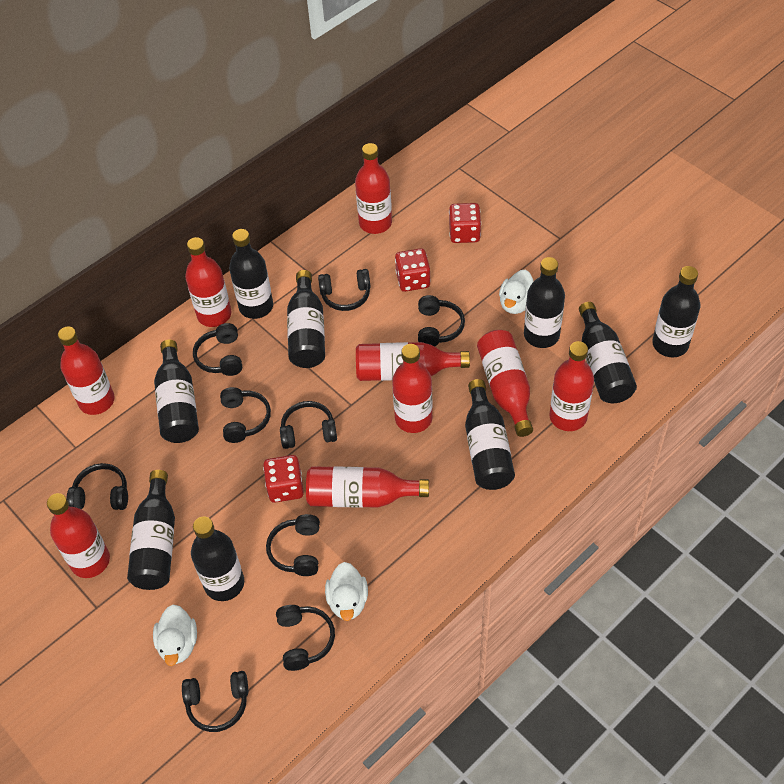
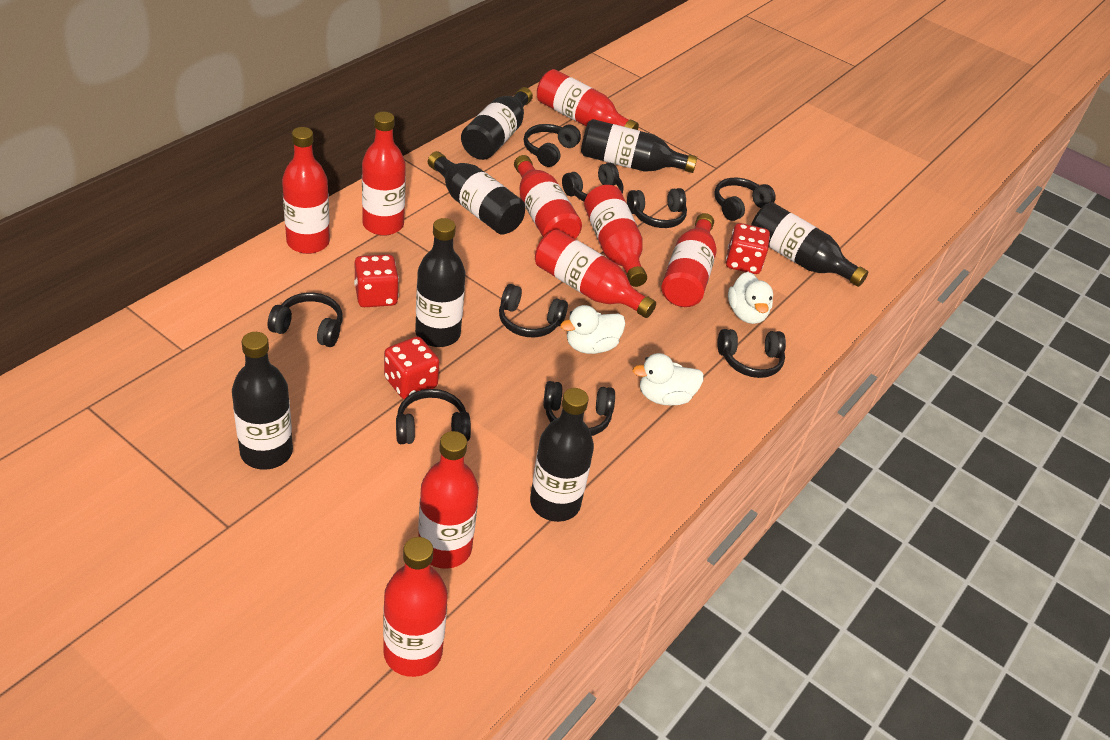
black bottle: 9 -> 7

